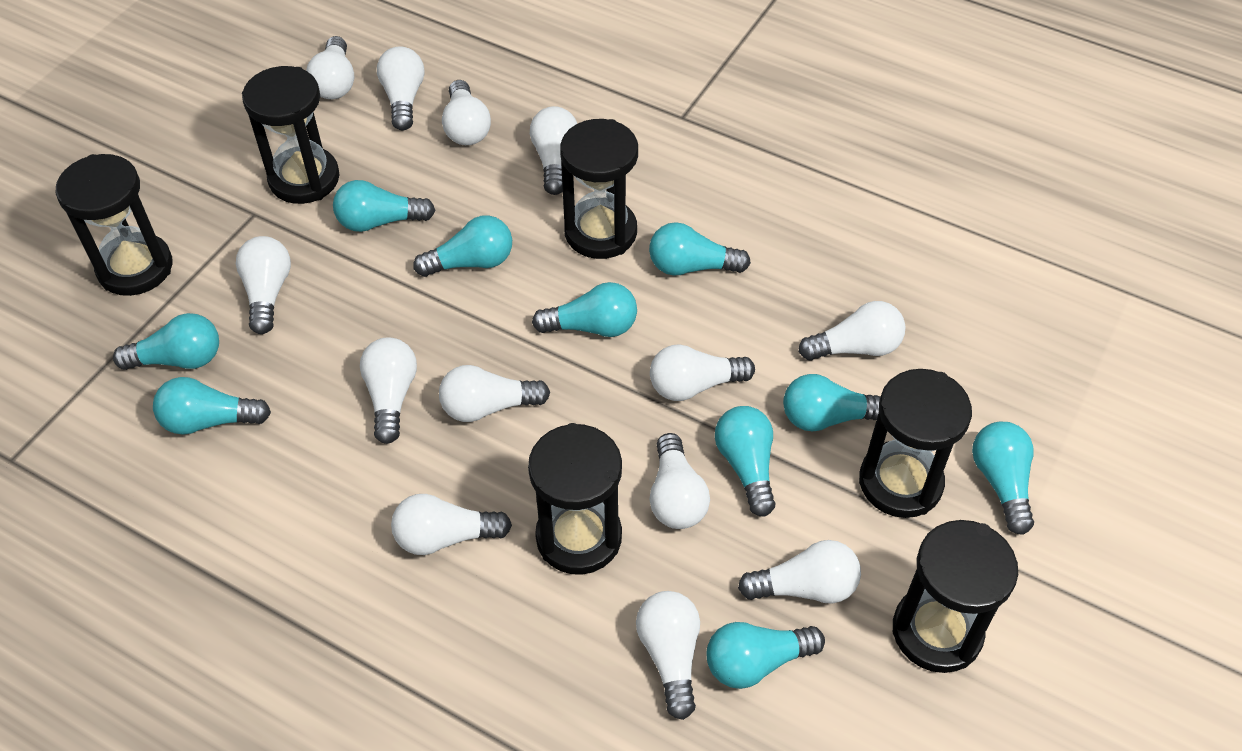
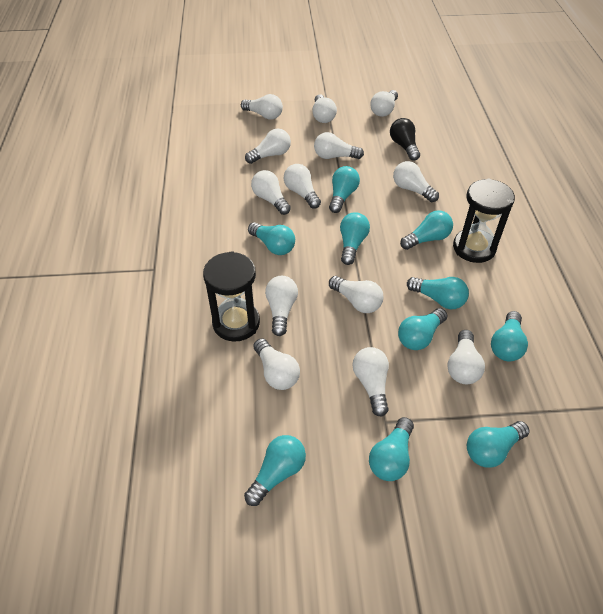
black hourglass: 6 -> 2
black light bulb: 0 -> 1

